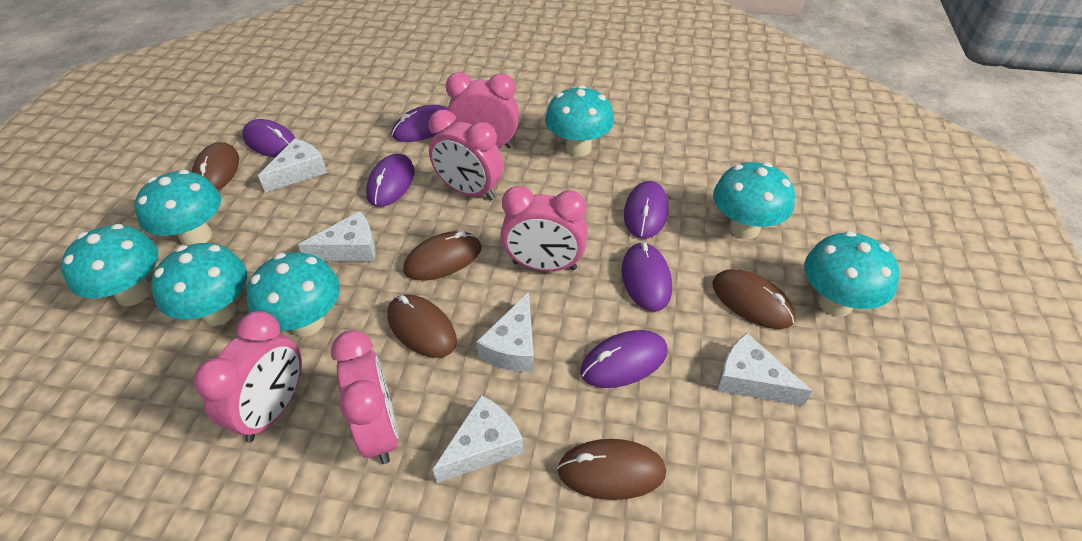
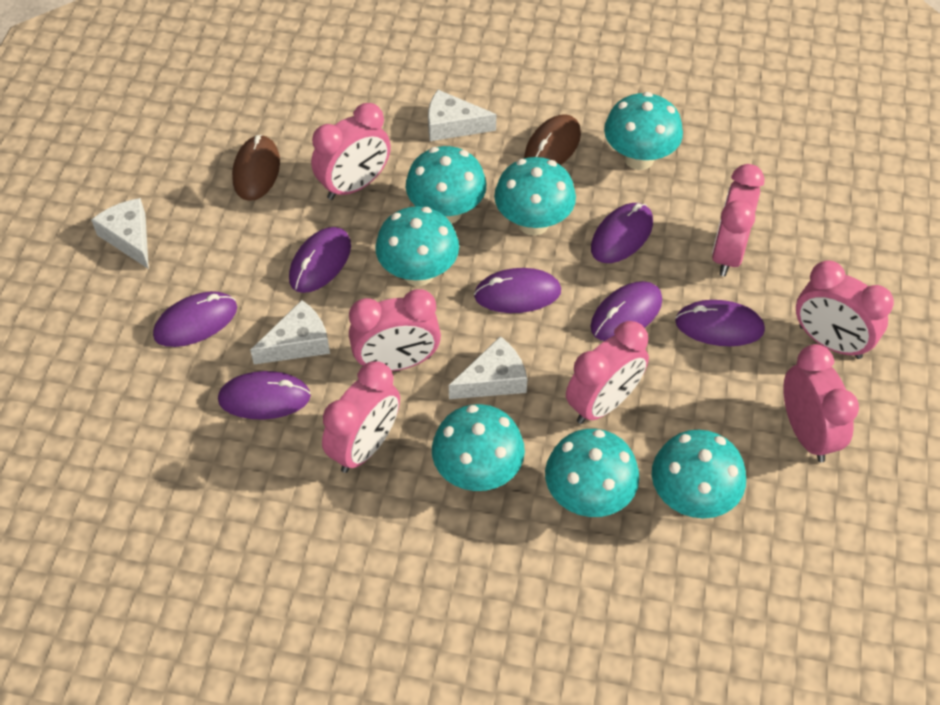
brown mouse: 5 -> 2
pink clock: 5 -> 7
purple mouse: 6 -> 7
white cheese: 5 -> 4

